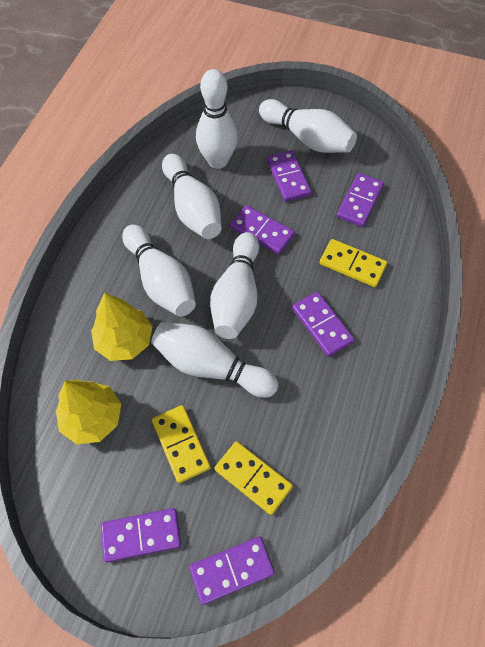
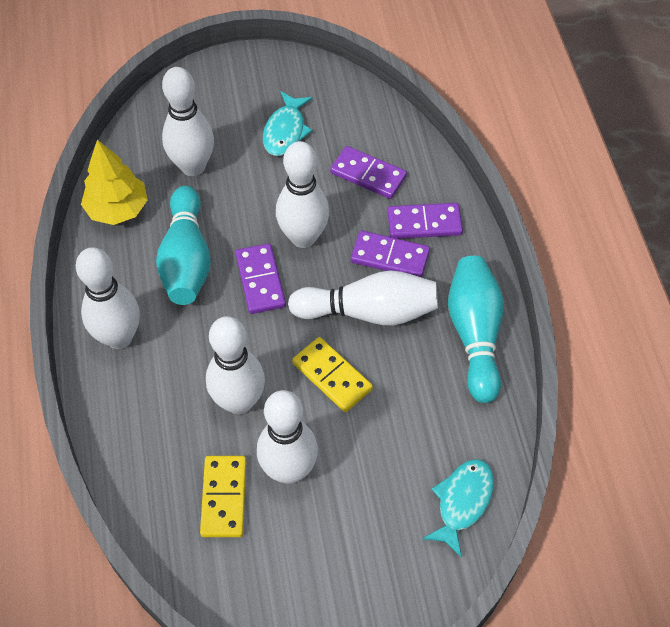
purple domino: 6 -> 4
turquoise bowling pin: 0 -> 2
turquoise fish: 0 -> 2
yellow domino: 3 -> 2
yellow tree: 2 -> 1

